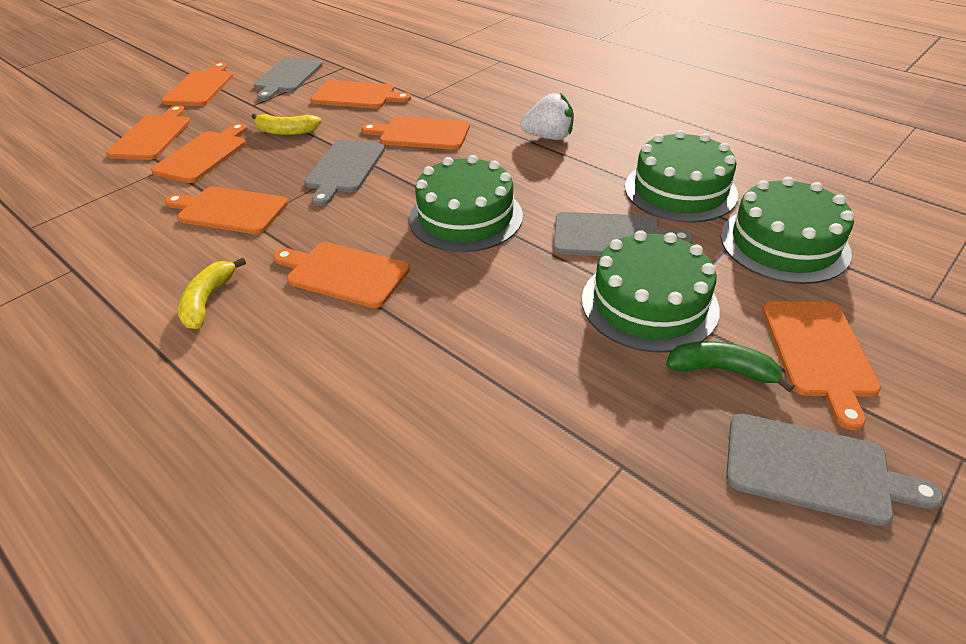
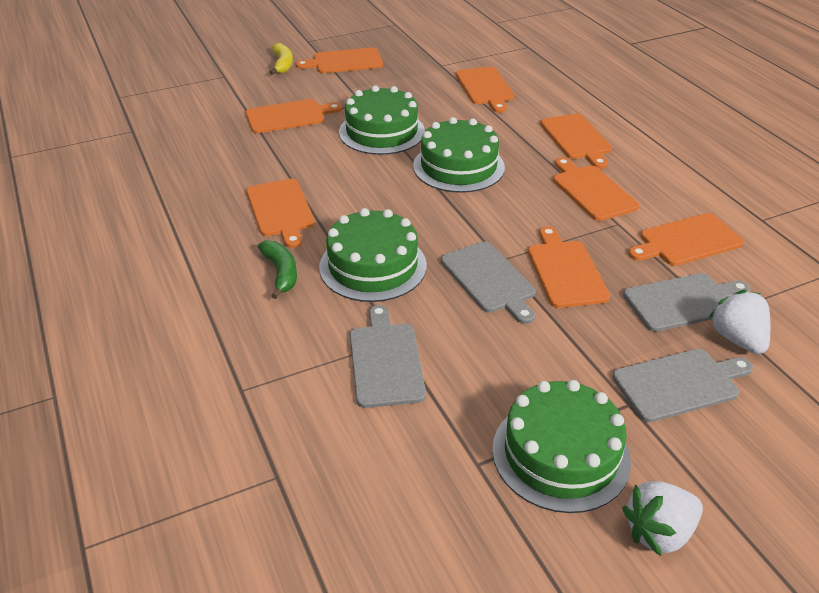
white strawberry: 1 -> 2
yellow banana: 2 -> 1

